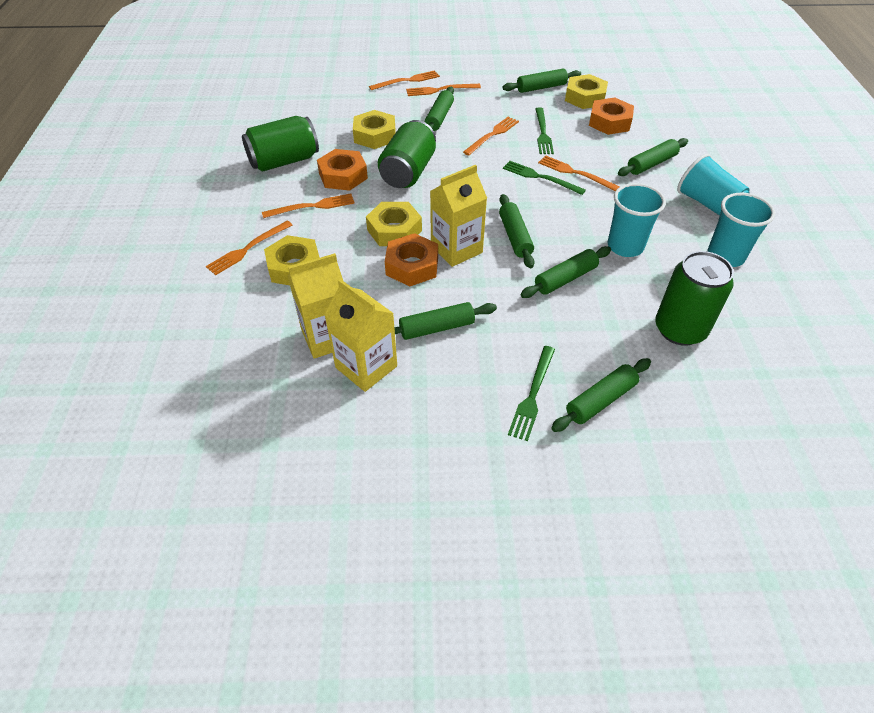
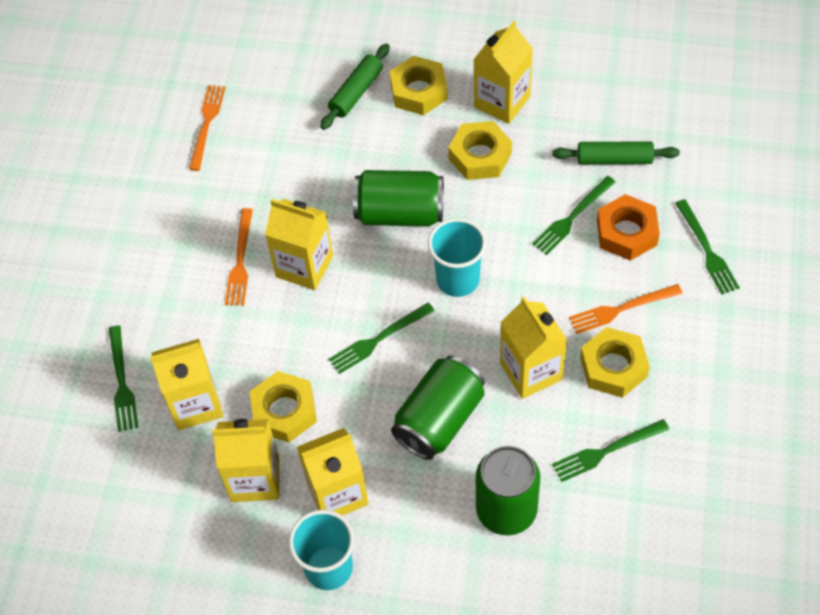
green fork: 3 -> 5
green rolling pin: 7 -> 2
orange fork: 6 -> 3
orange nut: 3 -> 1
turquoise cup: 3 -> 2
yellow carton: 3 -> 6

